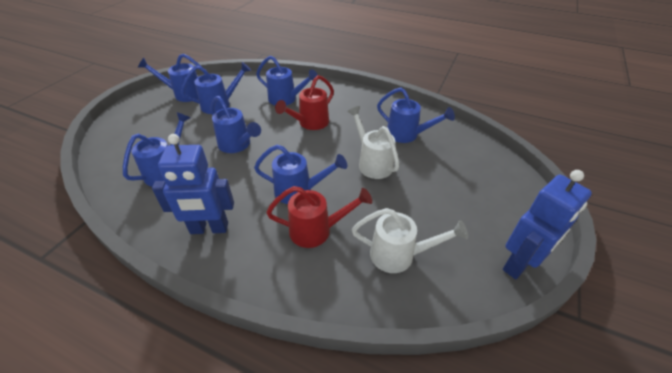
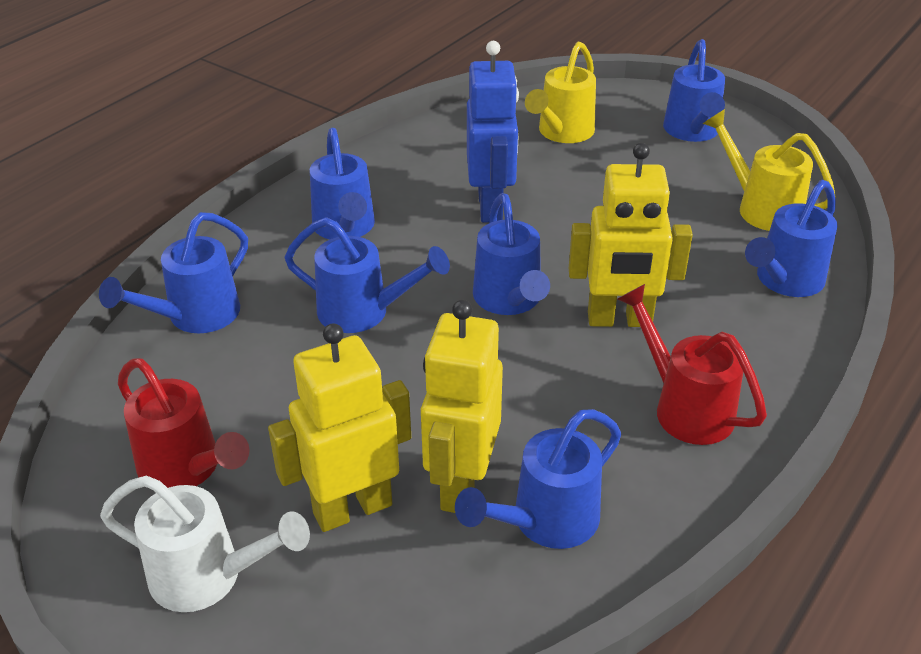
blue robot: 2 -> 1
white watering can: 2 -> 1
yellow robot: 0 -> 3
yellow watering can: 0 -> 2

